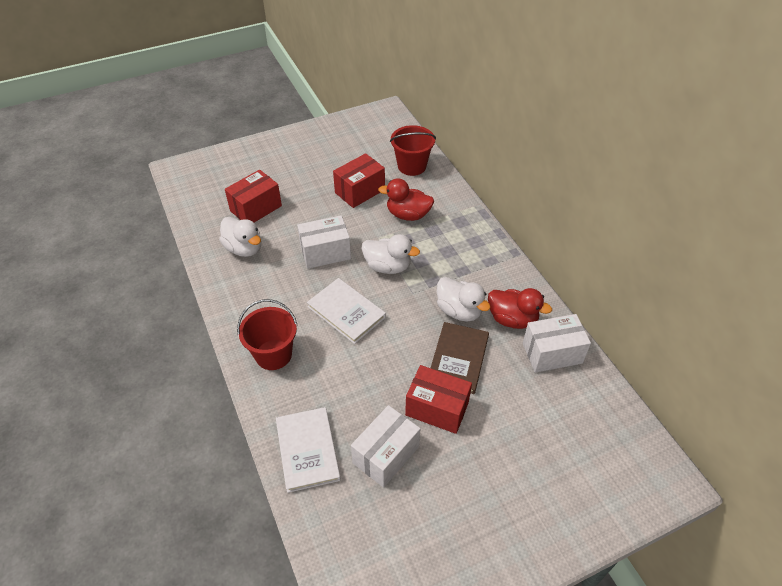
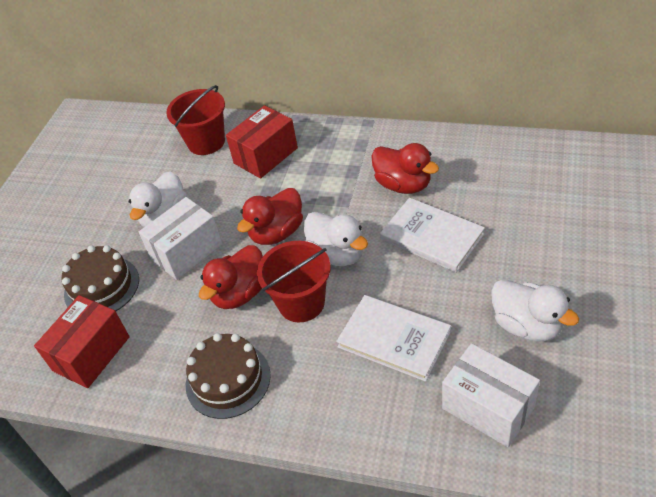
brown book: 1 -> 0
brown cake: 0 -> 2
red box: 3 -> 2
red duck: 2 -> 3
white box: 3 -> 2

